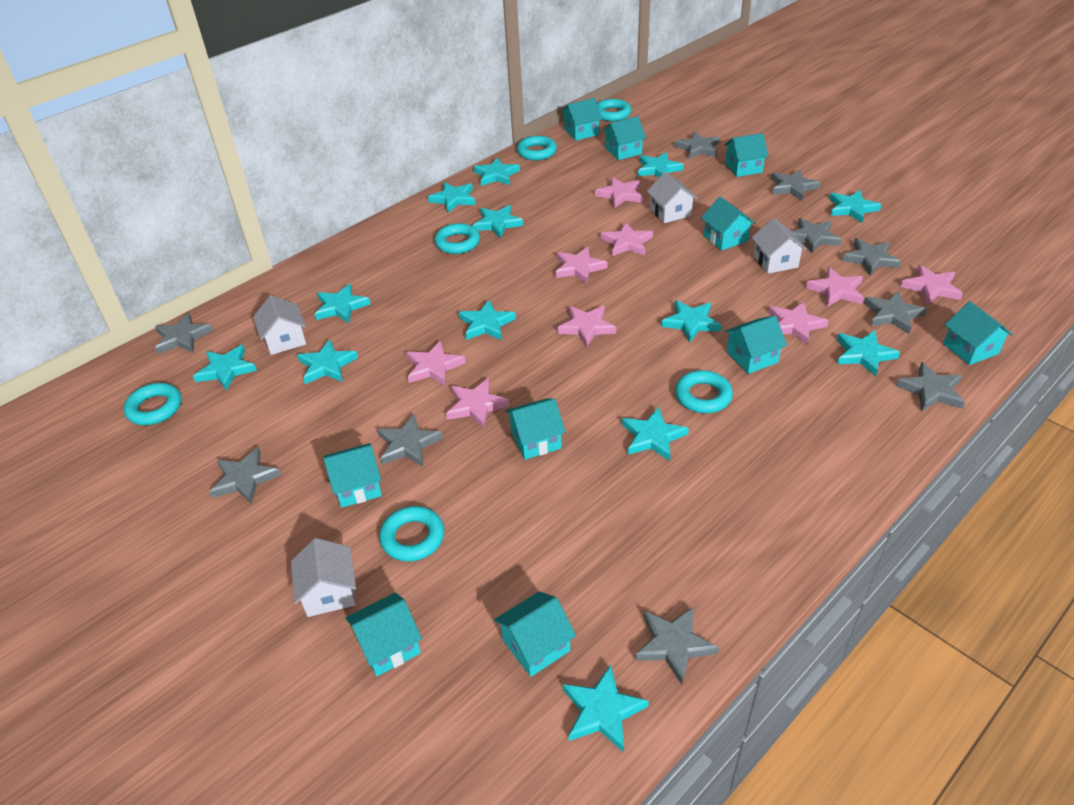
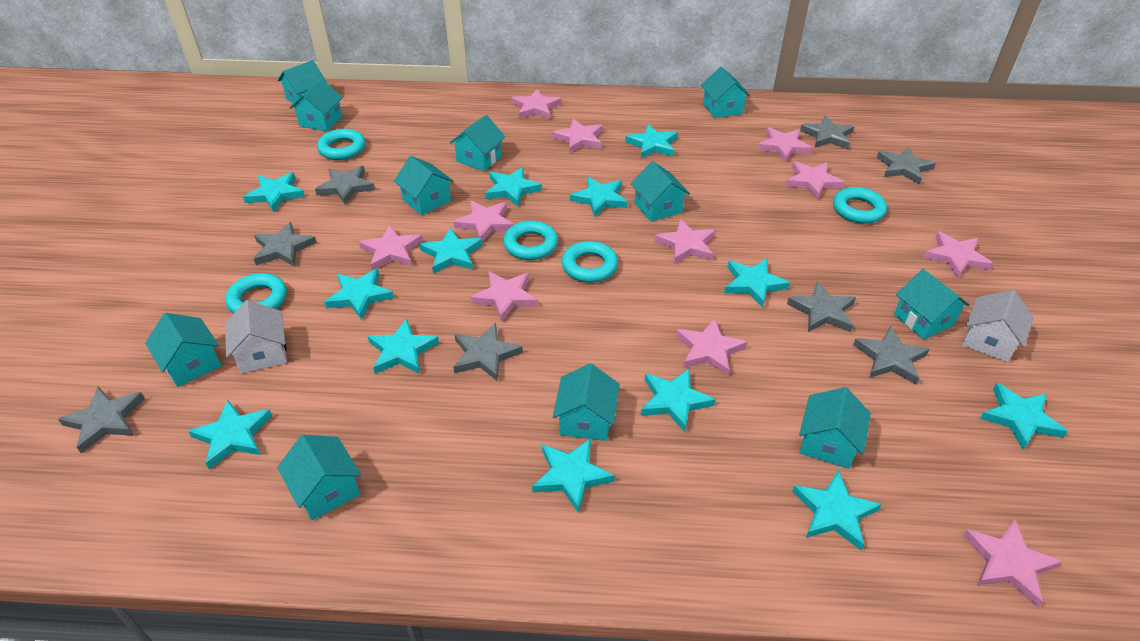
grey star: 10 -> 8
pink star: 9 -> 11
turquoise house: 10 -> 11
turquoise ring: 6 -> 5
white house: 4 -> 2

